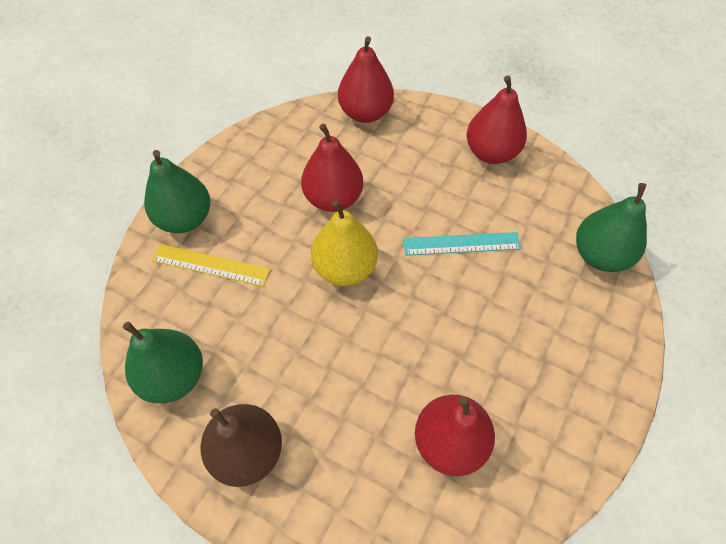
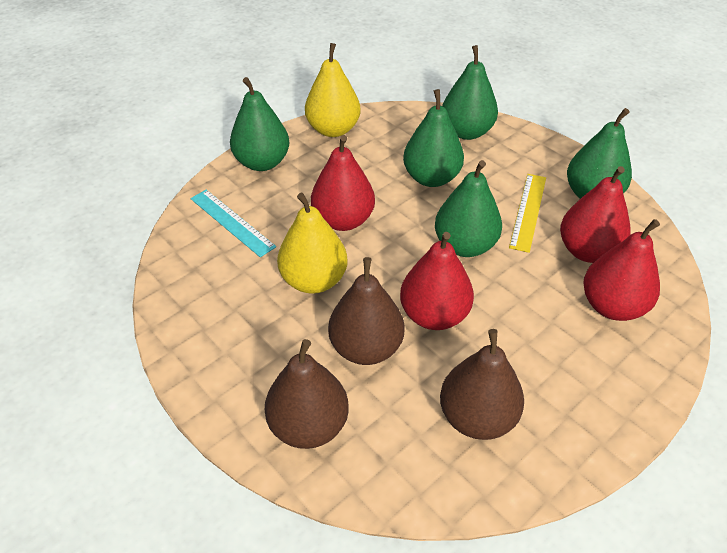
brown pear: 1 -> 3
green pear: 3 -> 5
yellow pear: 1 -> 2

